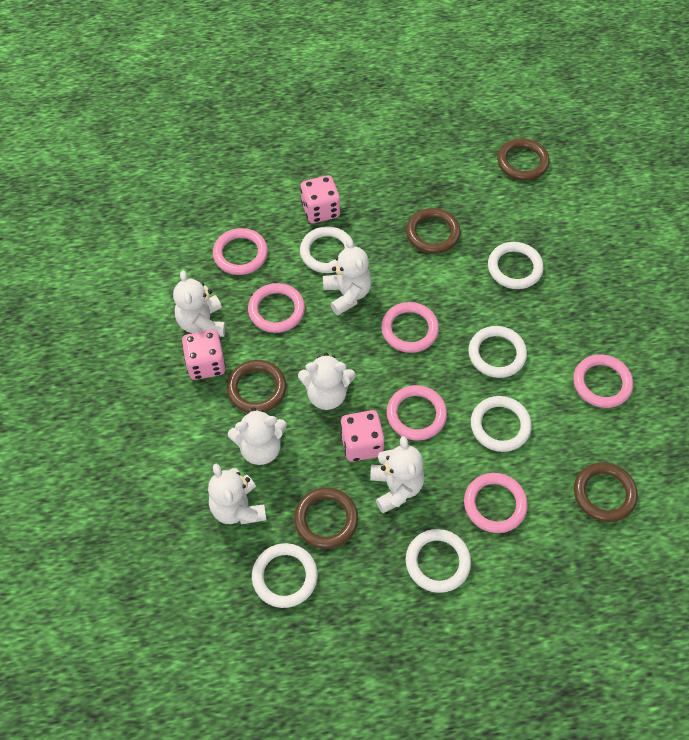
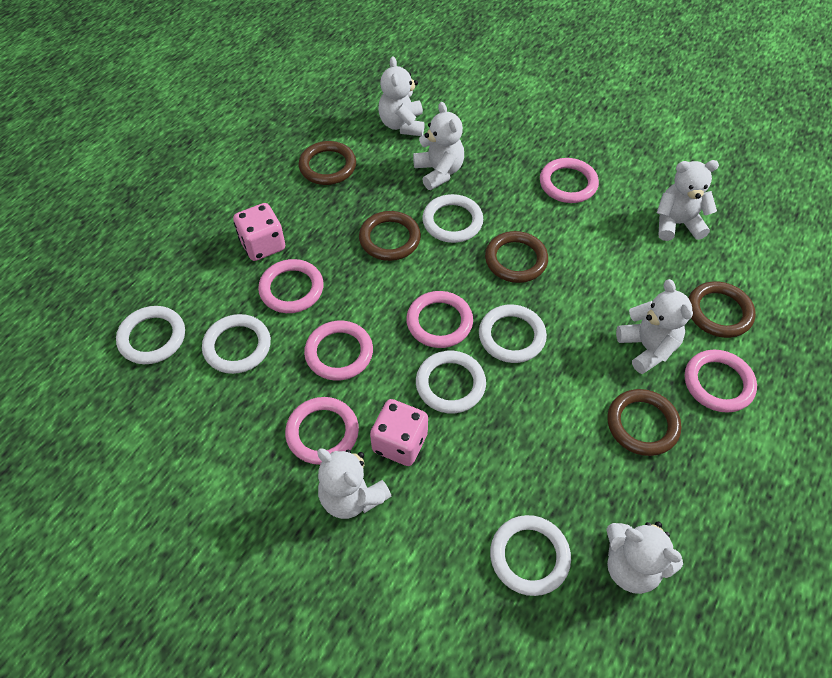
pink dice: 3 -> 2

